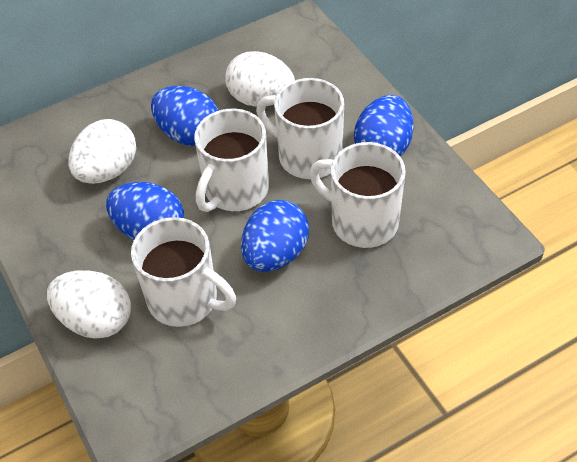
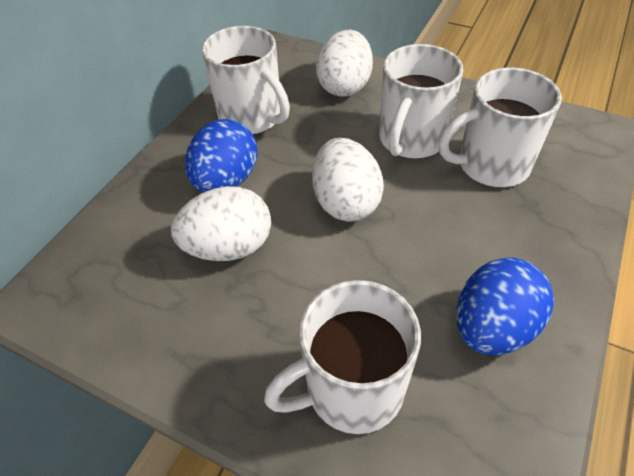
blue egg: 4 -> 2

